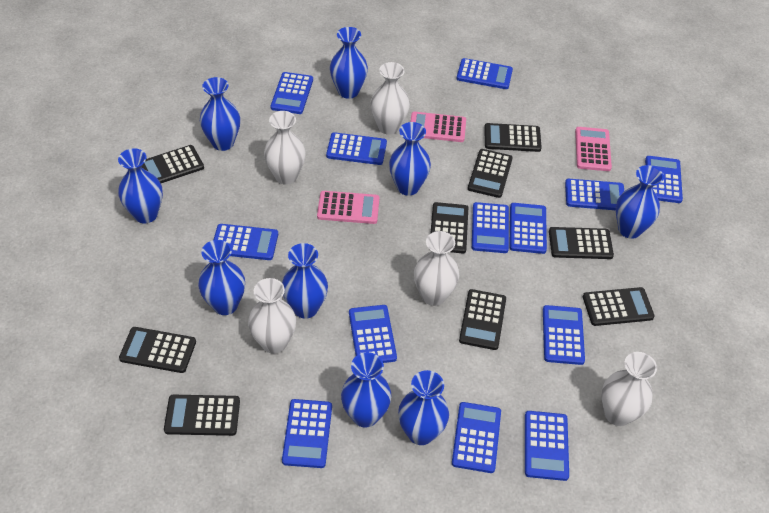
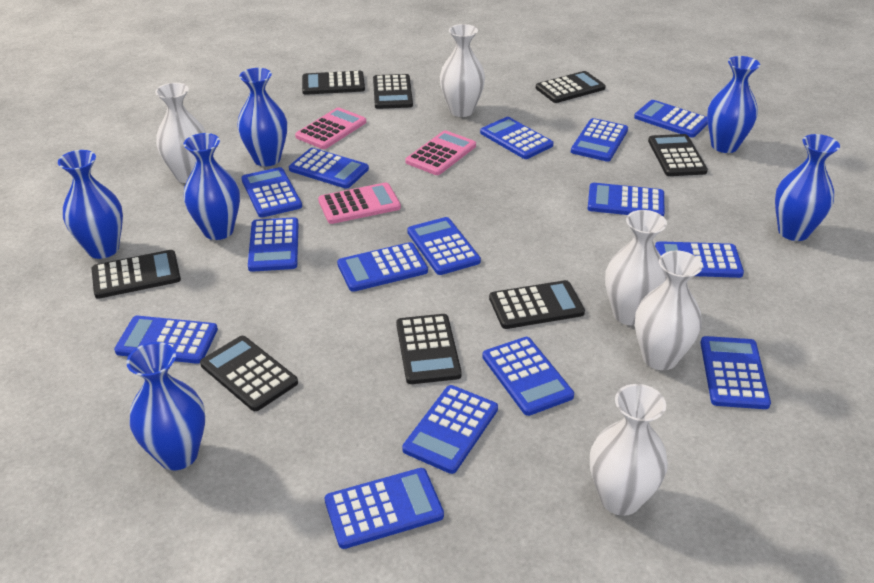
black calculator: 9 -> 8
blue calculator: 13 -> 15
blue vase: 9 -> 6

